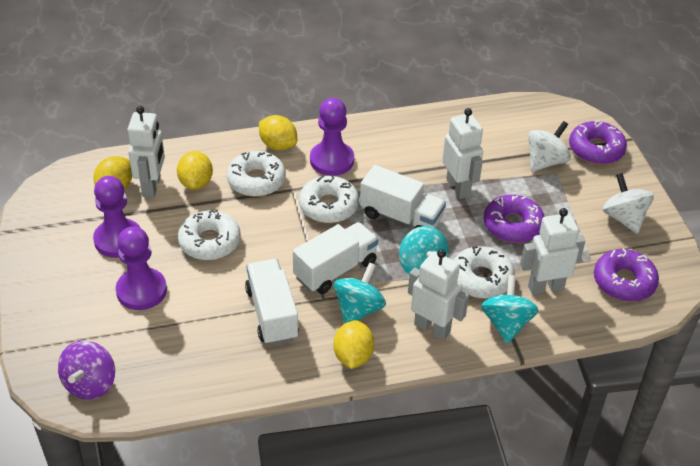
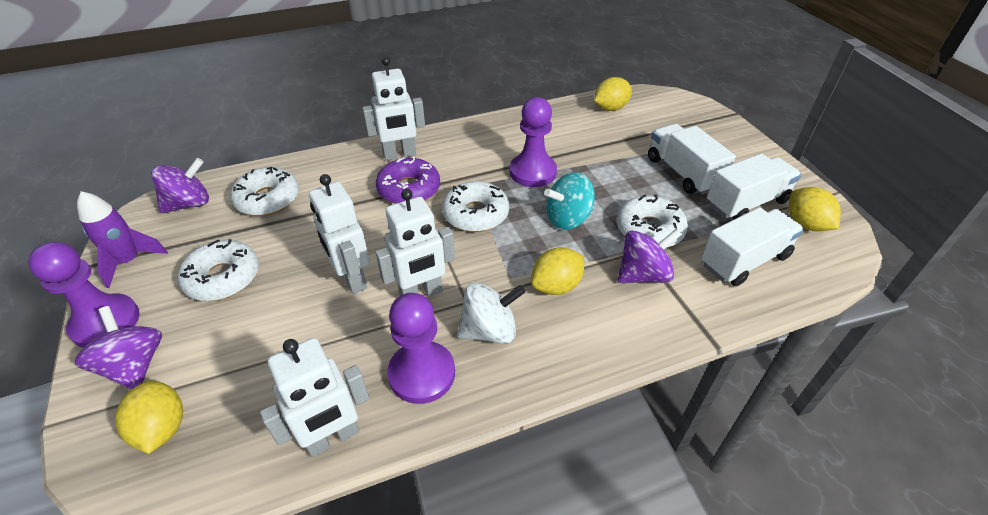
purple donut: 3 -> 1
purple rocket: 0 -> 1
purple spinning top: 1 -> 3
turquoise spinning top: 3 -> 1
white spinning top: 2 -> 1

